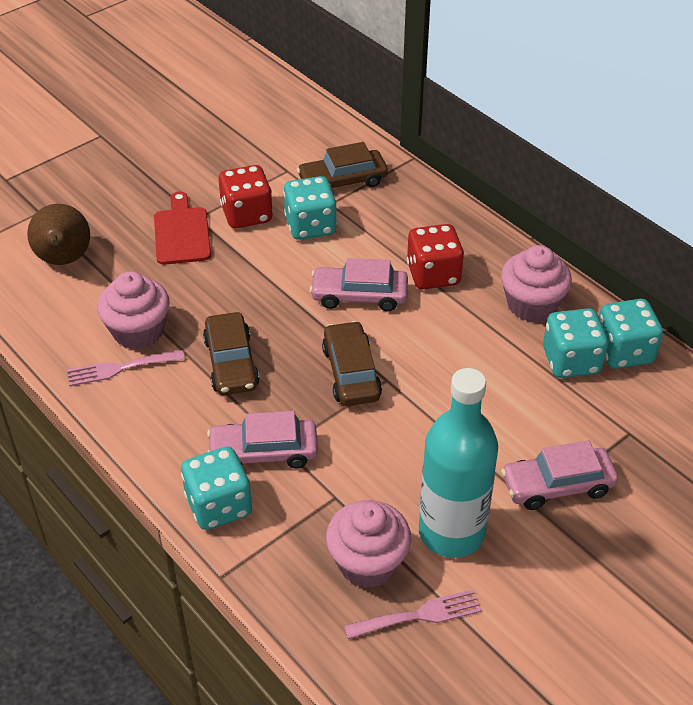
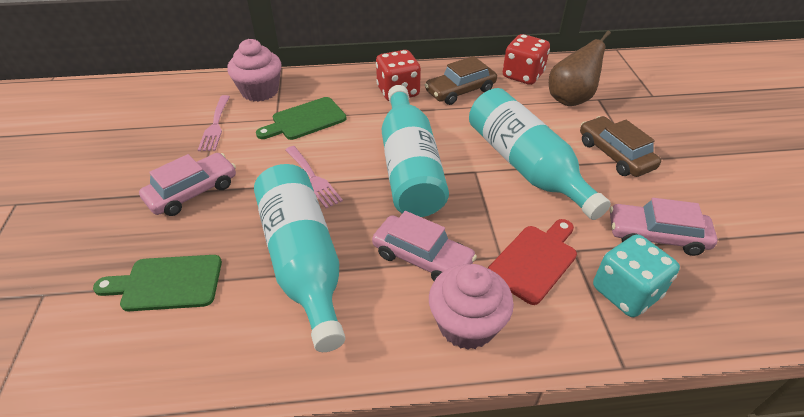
brown car: 3 -> 2
green cutting board: 0 -> 2
pink cupcake: 3 -> 2
turquoise bottle: 1 -> 3
turquoise dice: 4 -> 1

